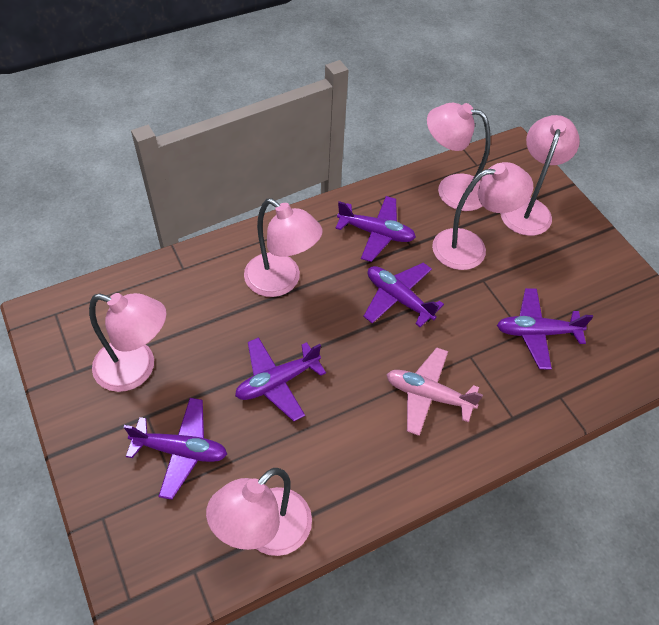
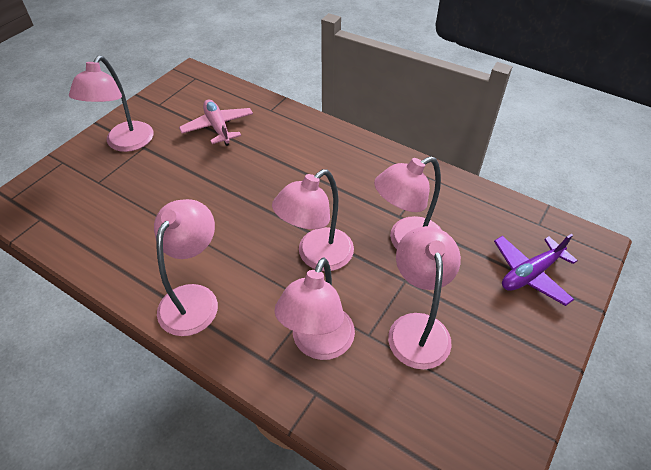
purple plane: 5 -> 1

